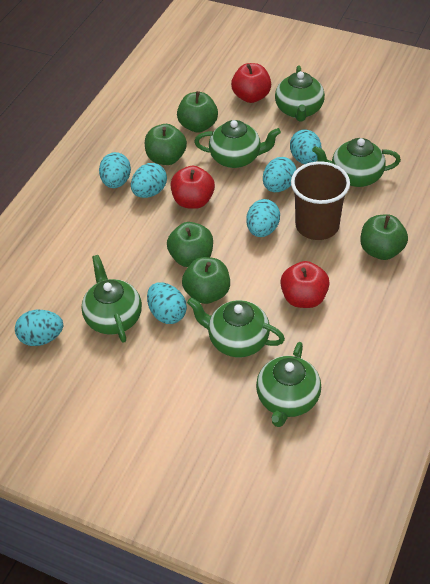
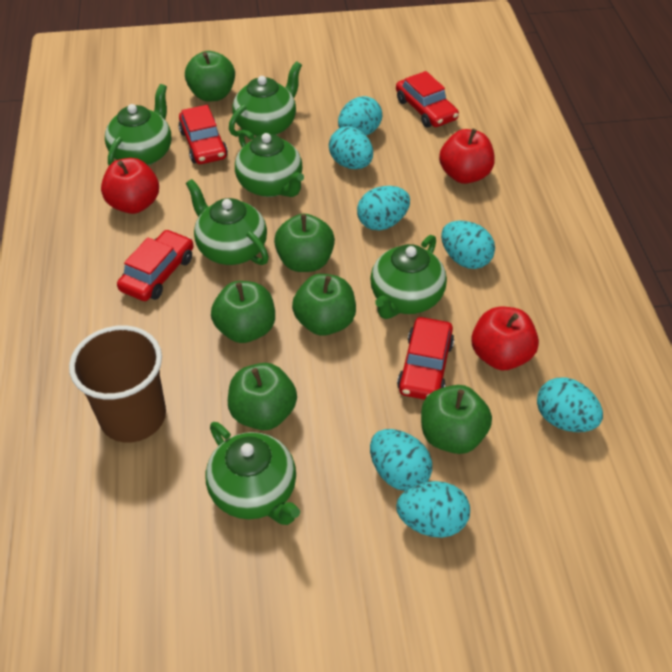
green apple: 5 -> 6
red car: 0 -> 4

